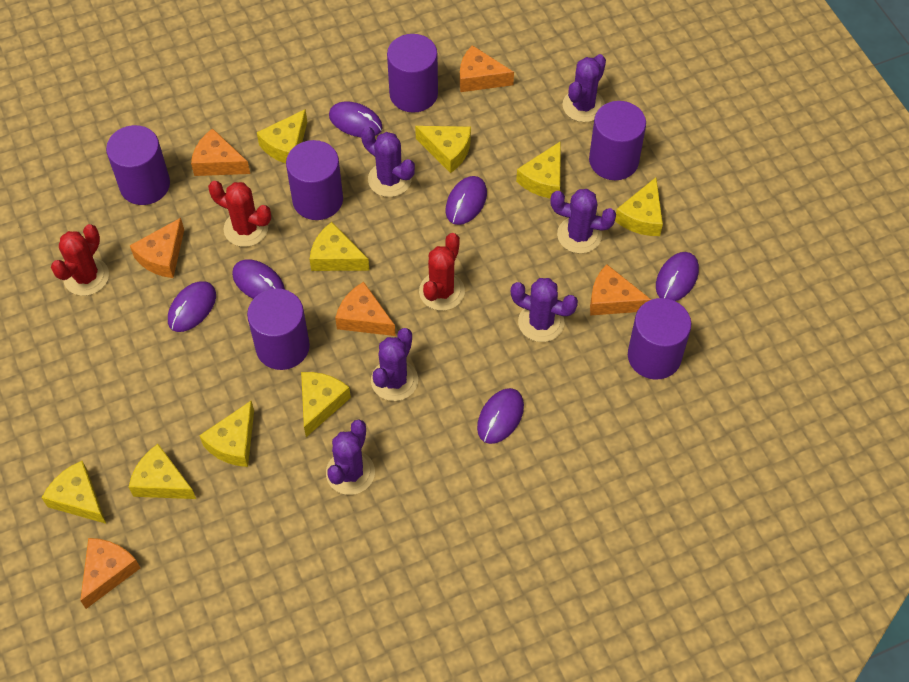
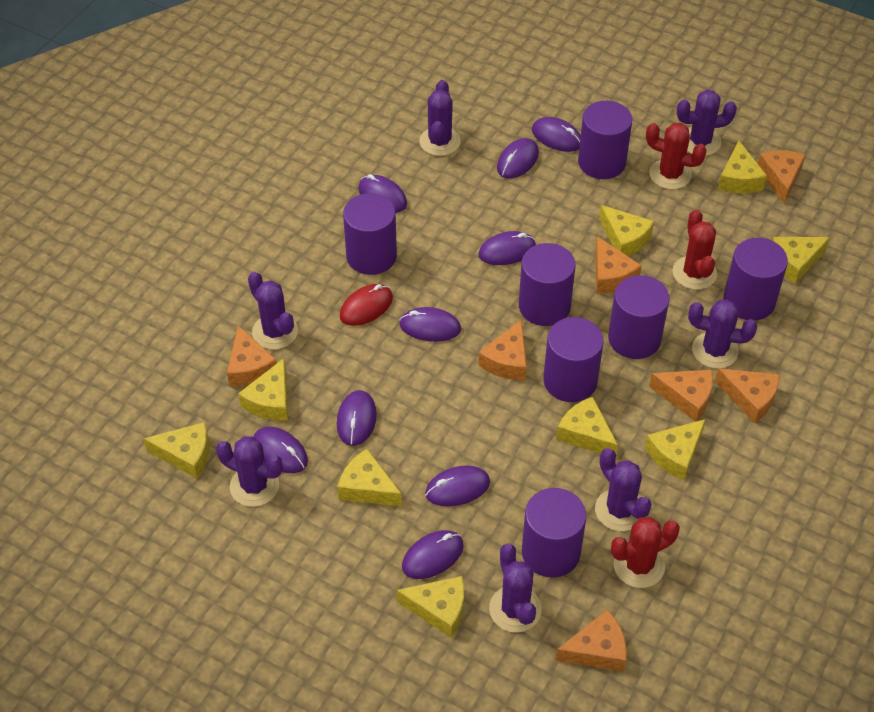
orange cheese: 6 -> 7
purple cactus: 6 -> 7
purple cylinder: 6 -> 7
purple mouse: 6 -> 9
red mouse: 0 -> 1

